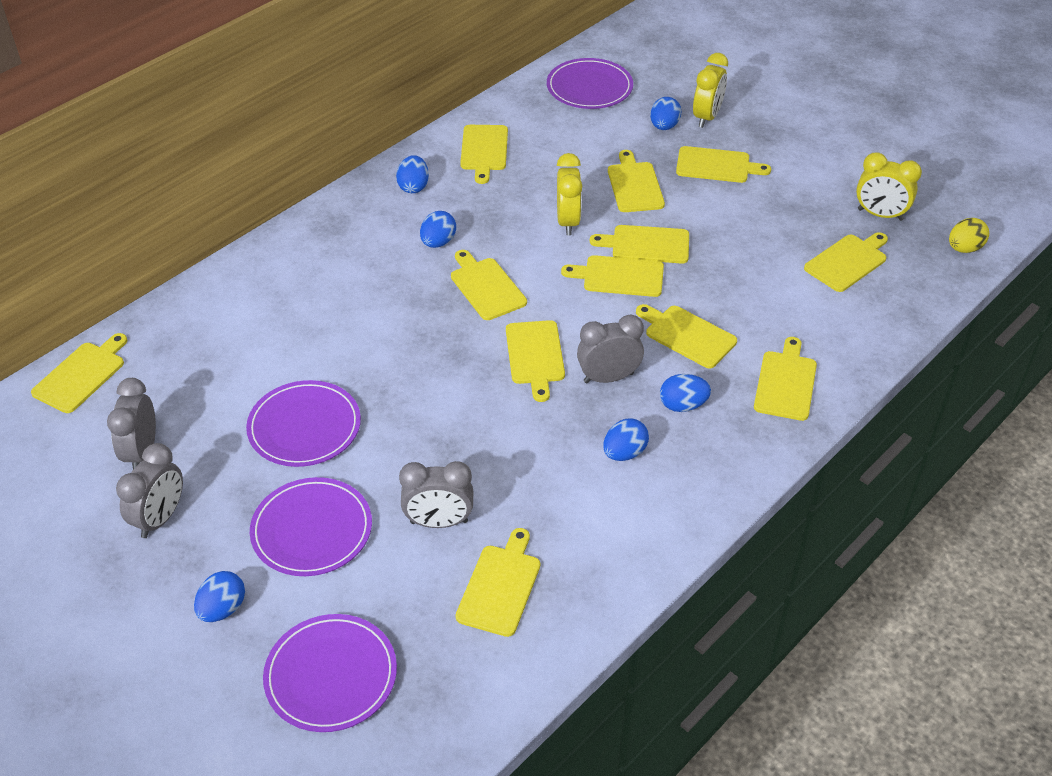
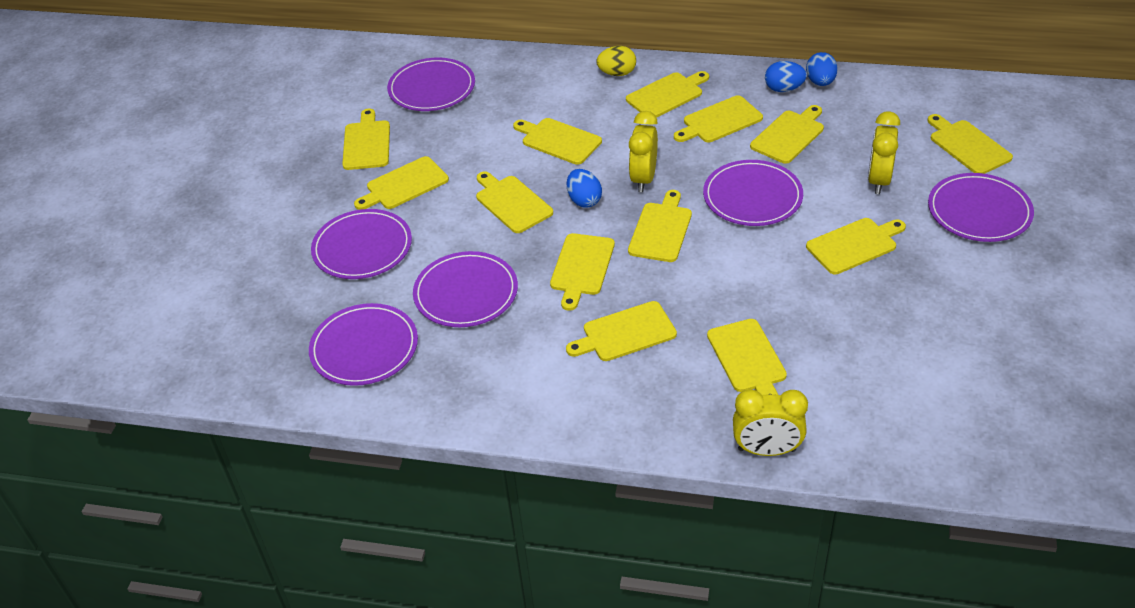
blue egg: 6 -> 3
grey clock: 4 -> 0
purple plate: 4 -> 6
yellow cutting board: 12 -> 13

